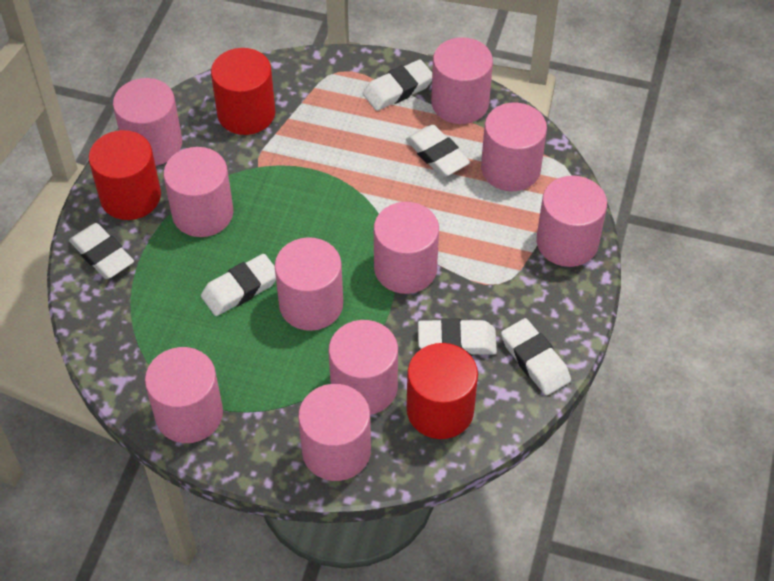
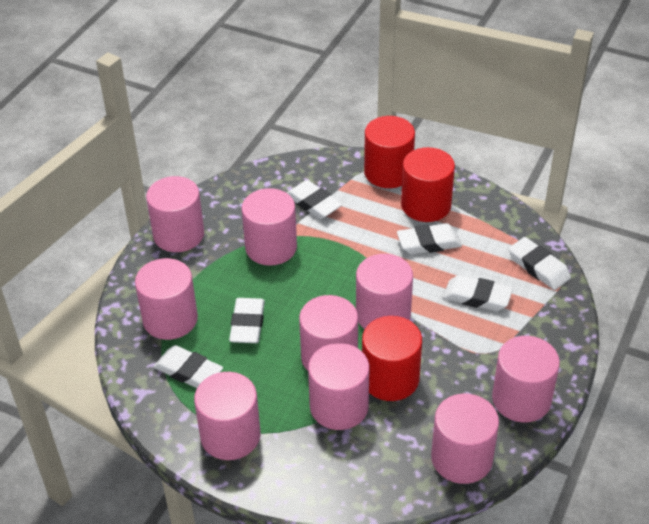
pink cylinder: 10 -> 9

